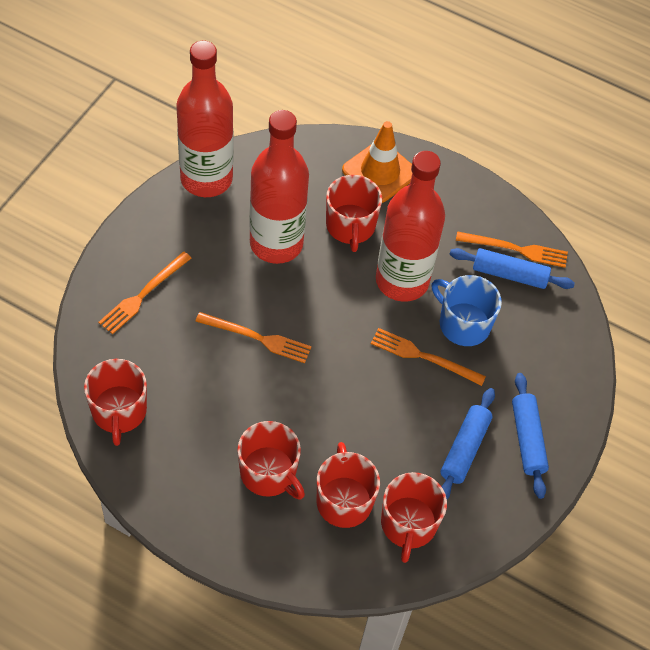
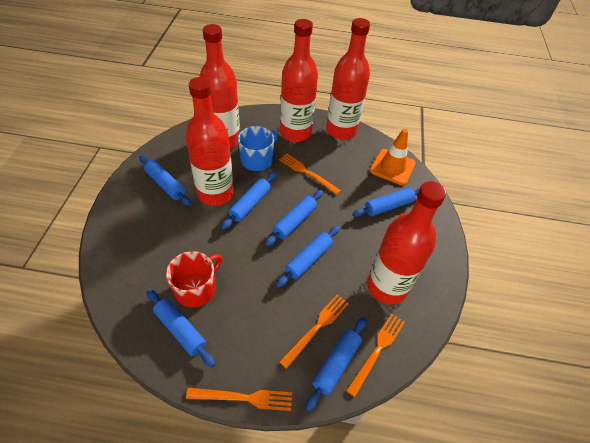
blue rolling pin: 3 -> 7
red bottle: 3 -> 5
red mug: 5 -> 1

